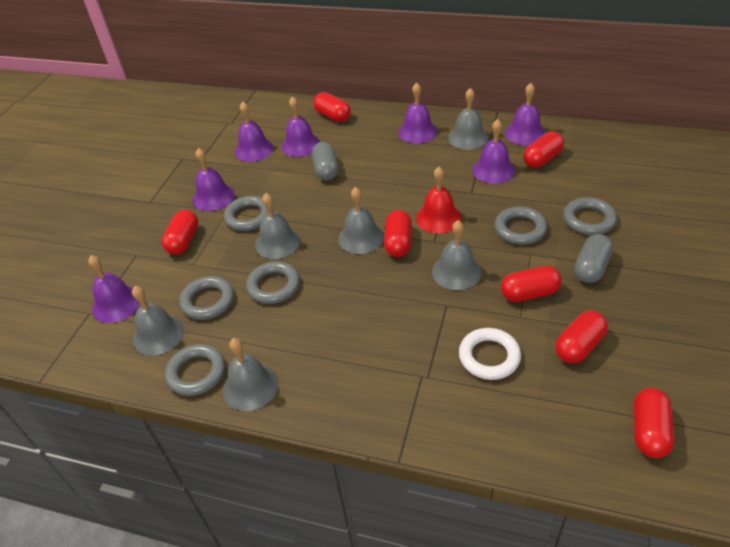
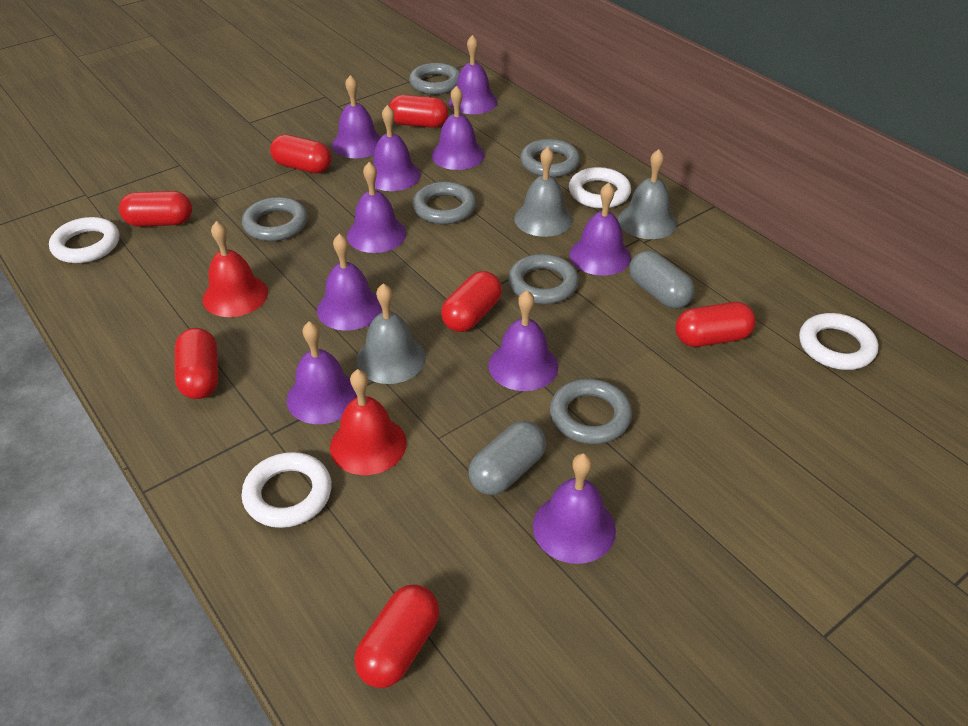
grey bell: 6 -> 3
purple bell: 7 -> 10
red bell: 1 -> 2
white ring: 1 -> 4

